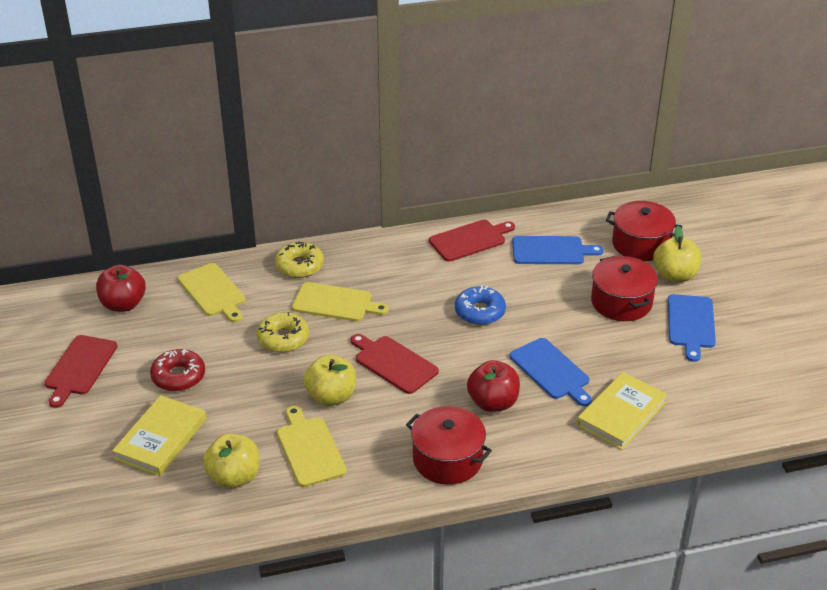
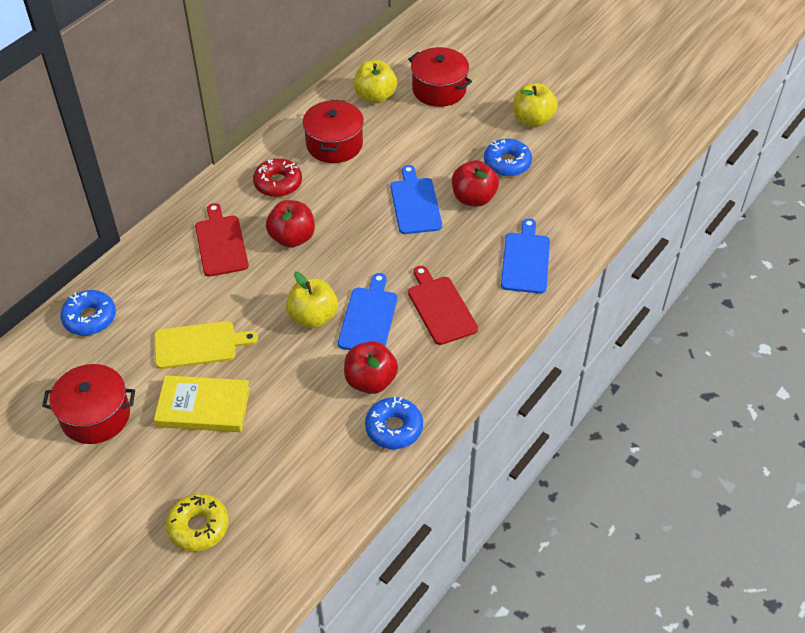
blue donut: 1 -> 3
red apple: 2 -> 3
red cutting board: 3 -> 2
yellow book: 2 -> 1
yellow cutting board: 3 -> 1
yellow donut: 2 -> 1

